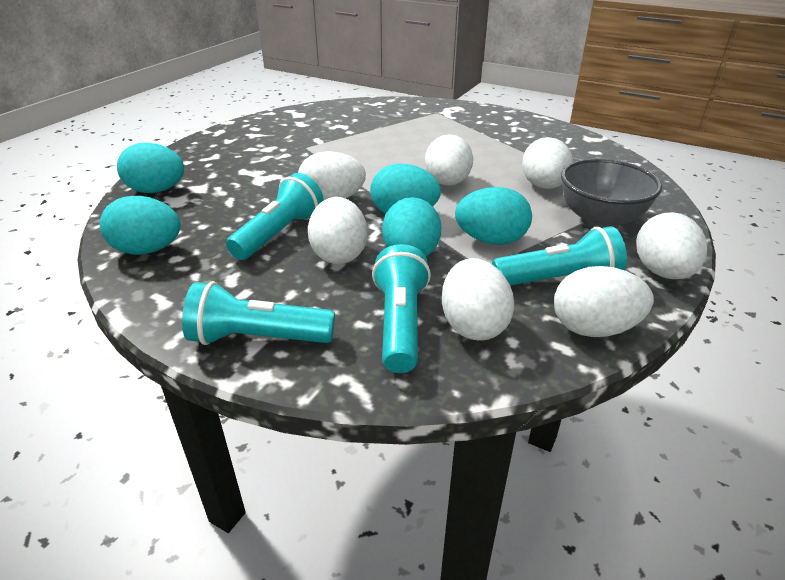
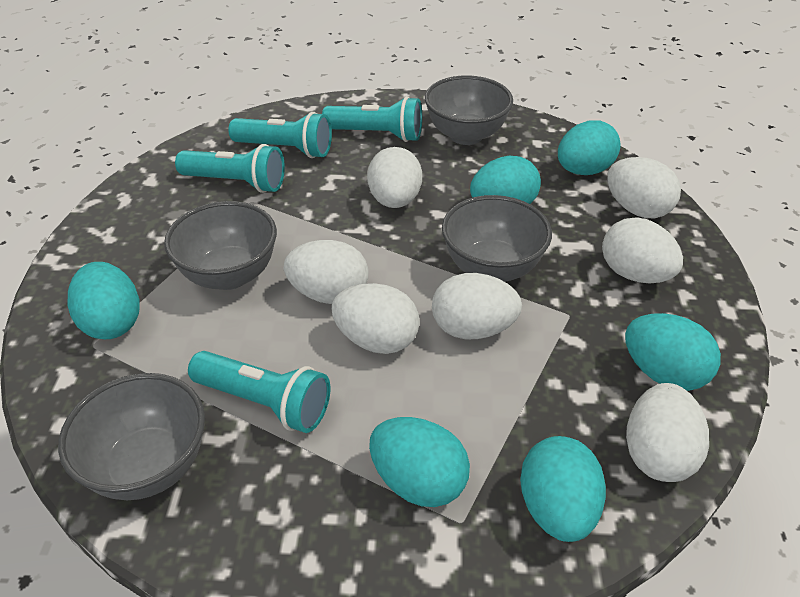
grey bowl: 1 -> 4
turquoise egg: 5 -> 6

